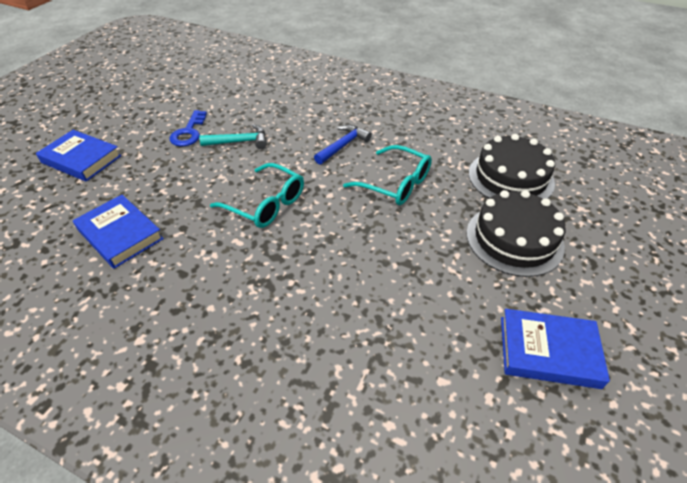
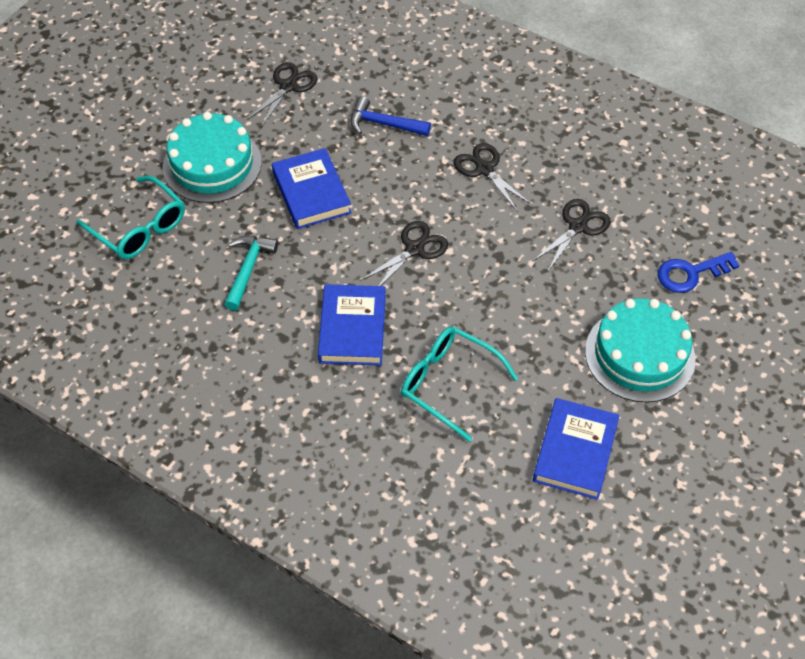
black cake: 2 -> 0
black scissors: 0 -> 4
turquoise cake: 0 -> 2

